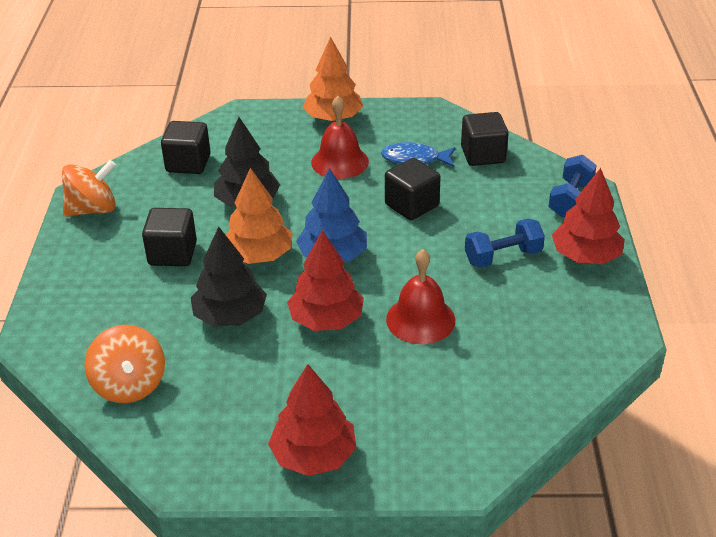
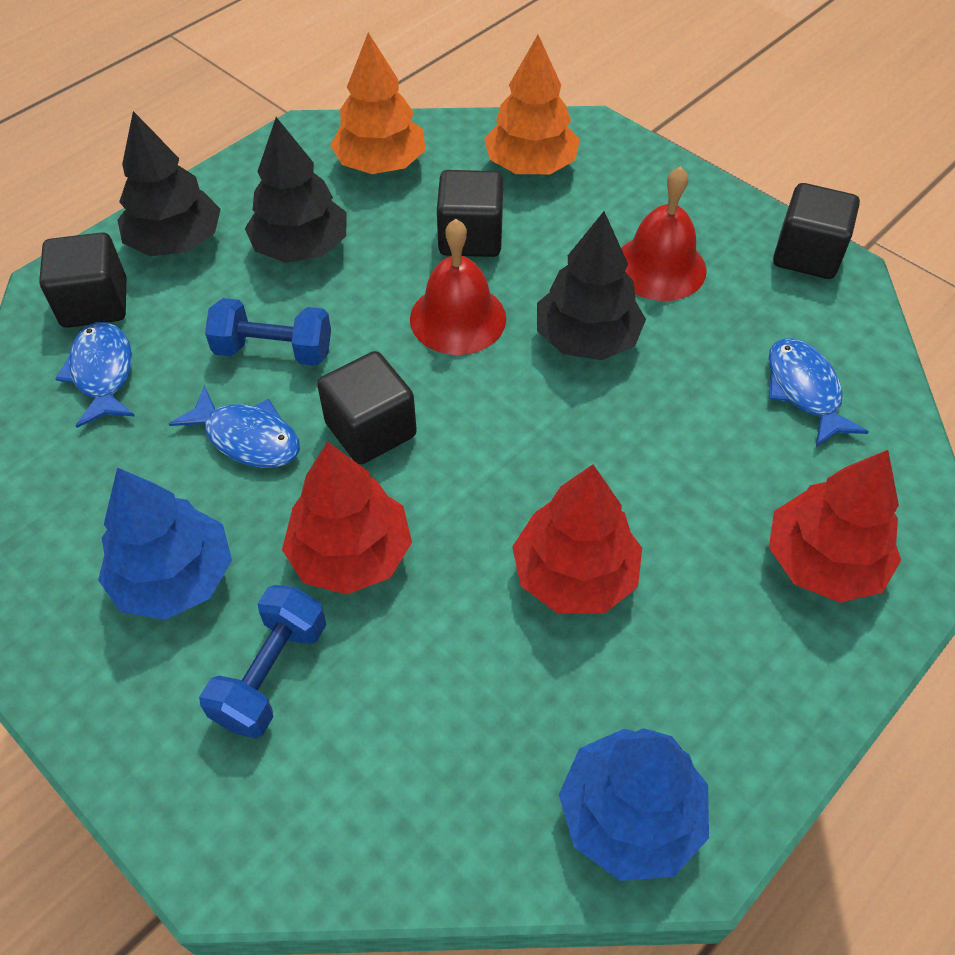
black tree: 2 -> 3
blue fish: 1 -> 3
blue tree: 1 -> 2
orange spinning top: 2 -> 0

